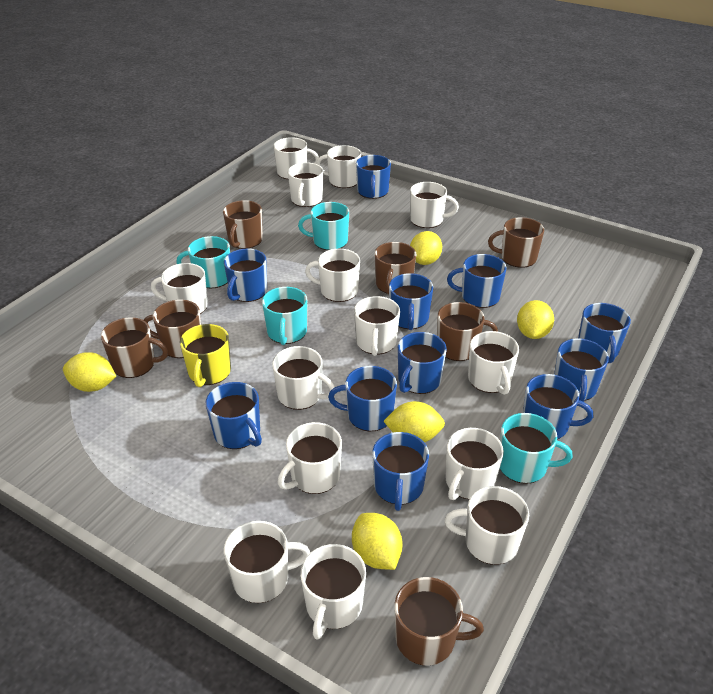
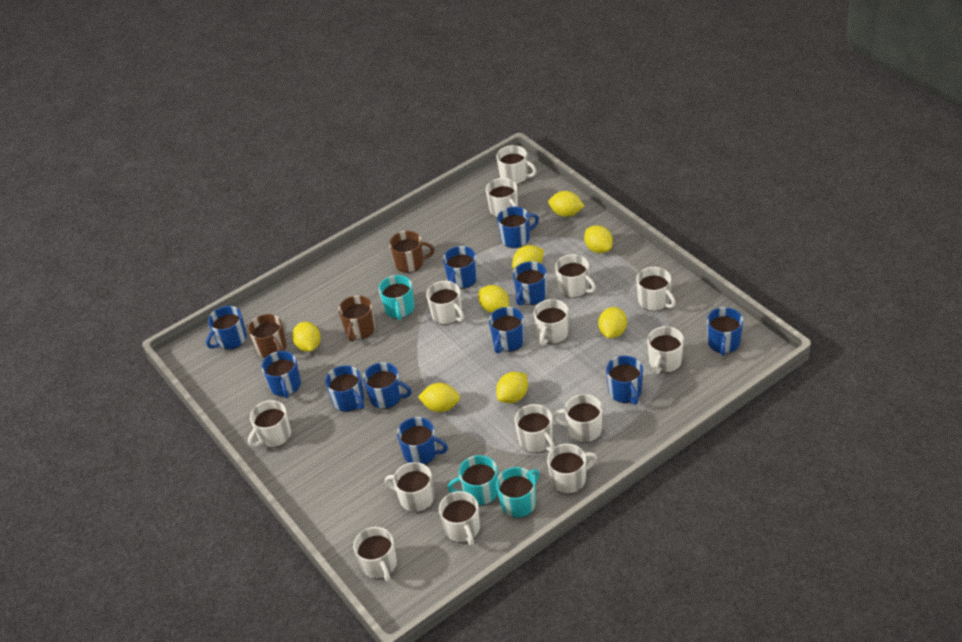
brown mug: 7 -> 3
turquoise mug: 4 -> 3
yellow lemon: 5 -> 8
yellow mug: 1 -> 0

